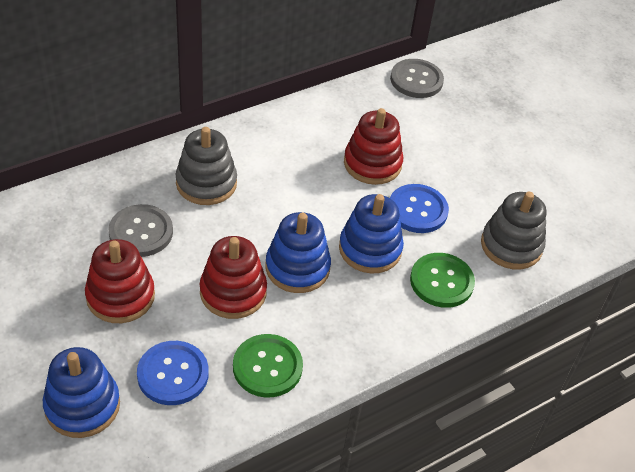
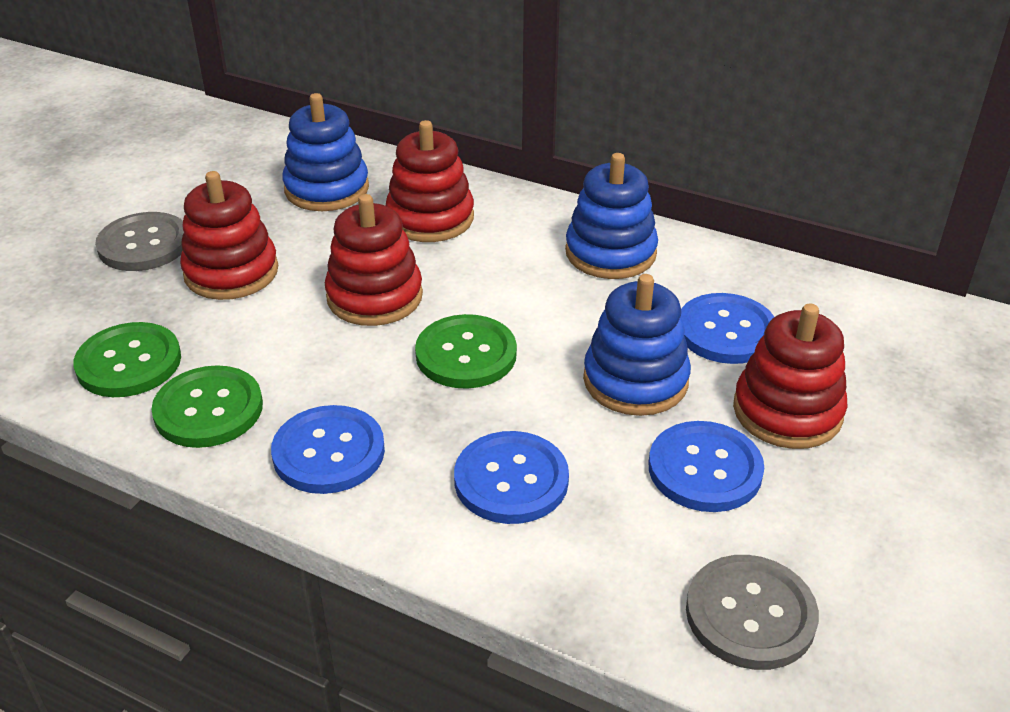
blue button: 2 -> 4
green button: 2 -> 3
grey stacking toy: 2 -> 0
red stacking toy: 3 -> 4

